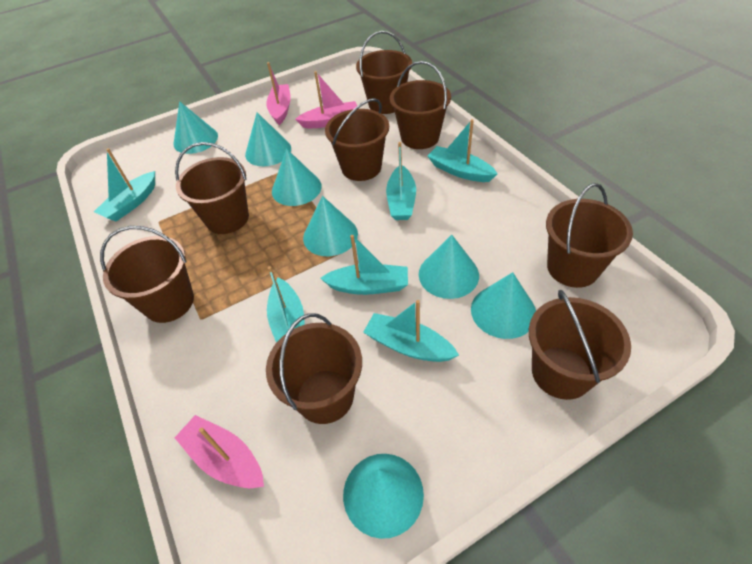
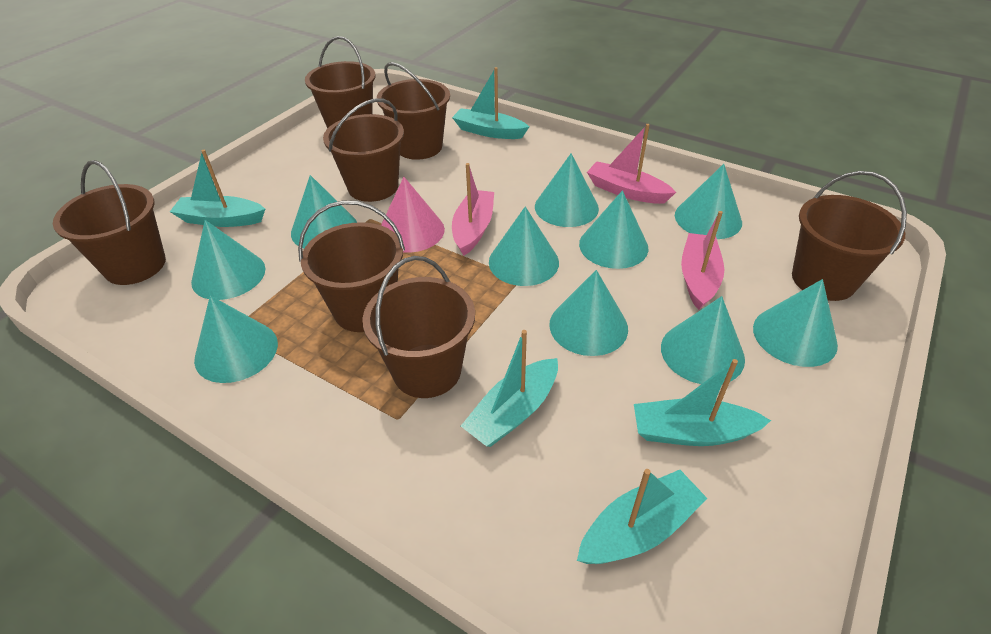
brown bucket: 8 -> 7
pink cone: 0 -> 1
turquoise boat: 6 -> 5
turquoise cone: 7 -> 10

